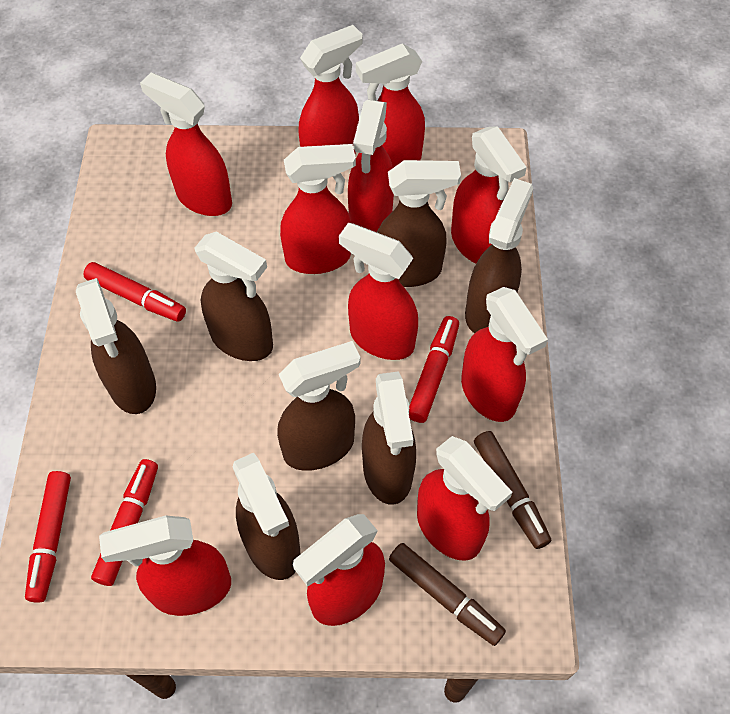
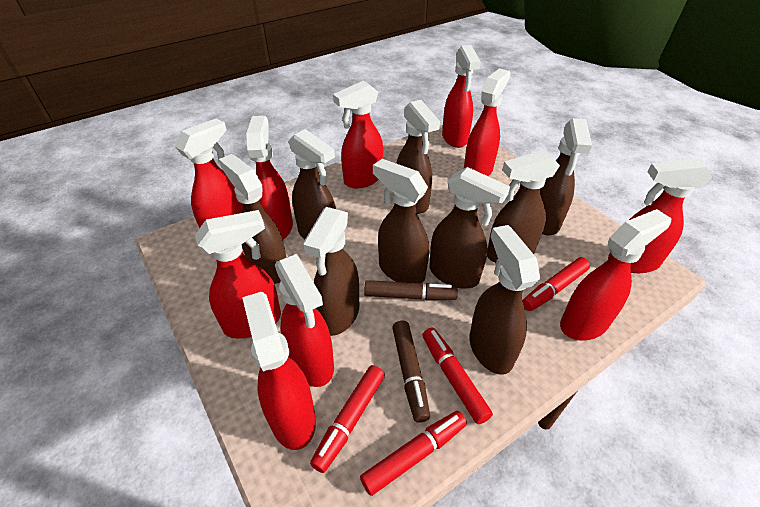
brown spray bottle: 7 -> 9
red spray bottle: 11 -> 10

